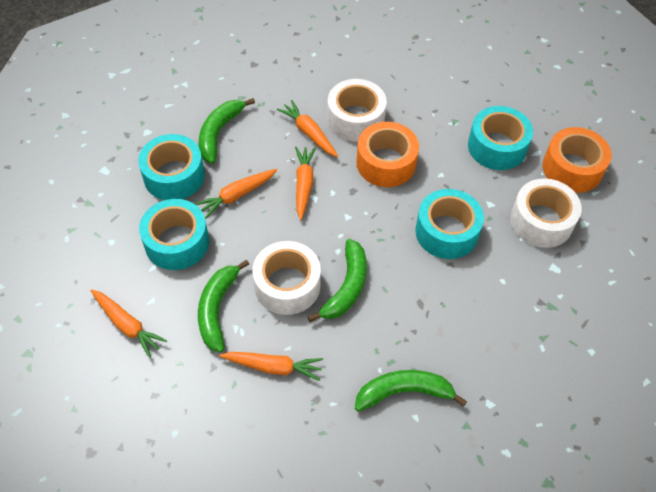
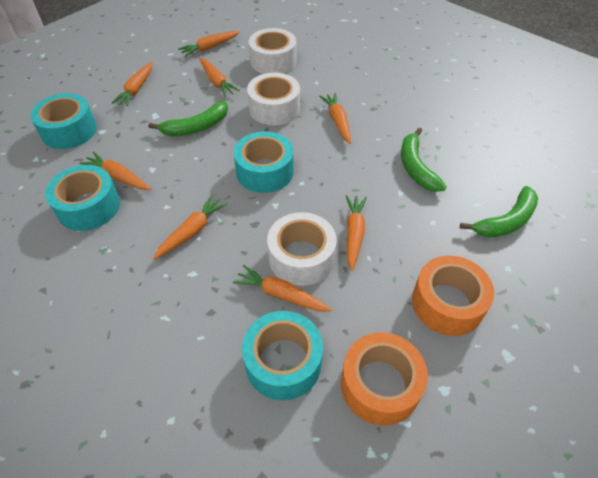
green banana: 4 -> 3
orange carrot: 5 -> 8

